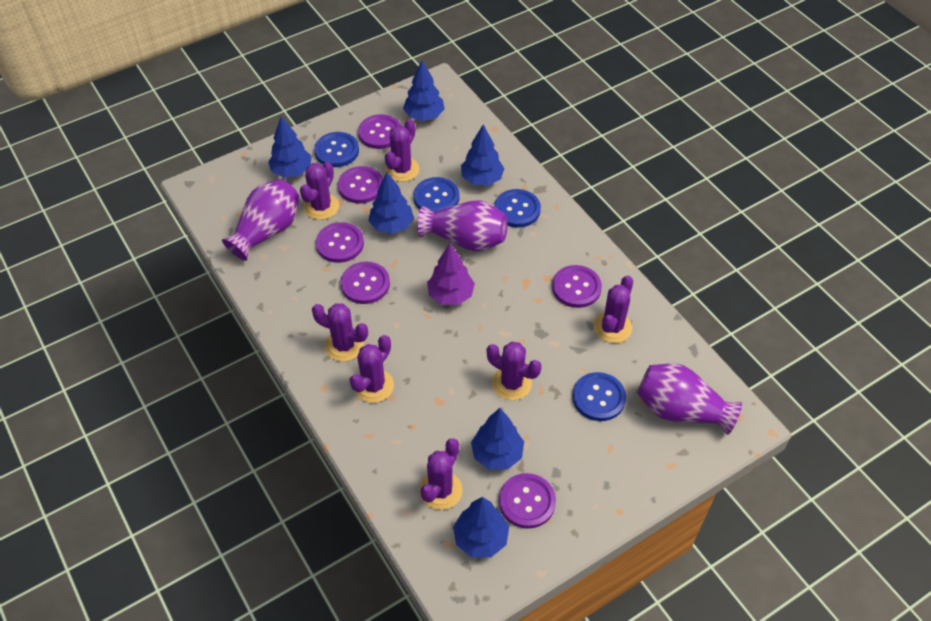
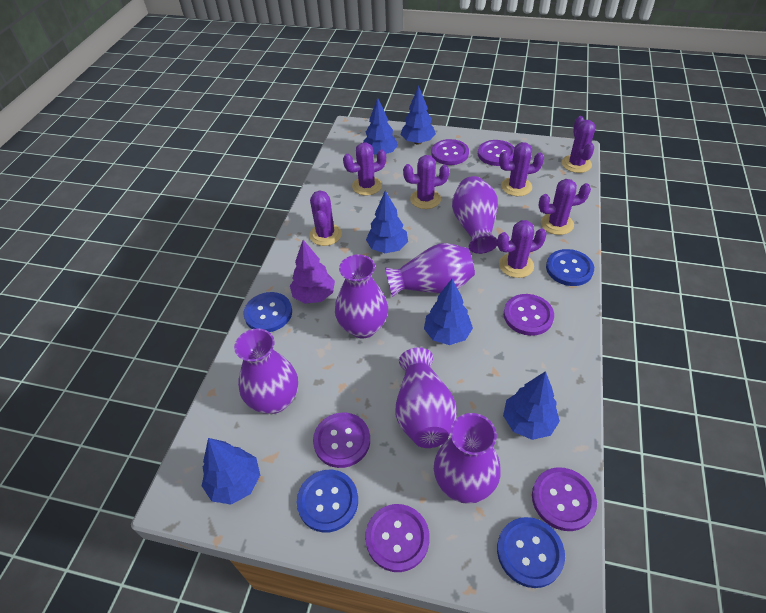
purple vase: 3 -> 6

